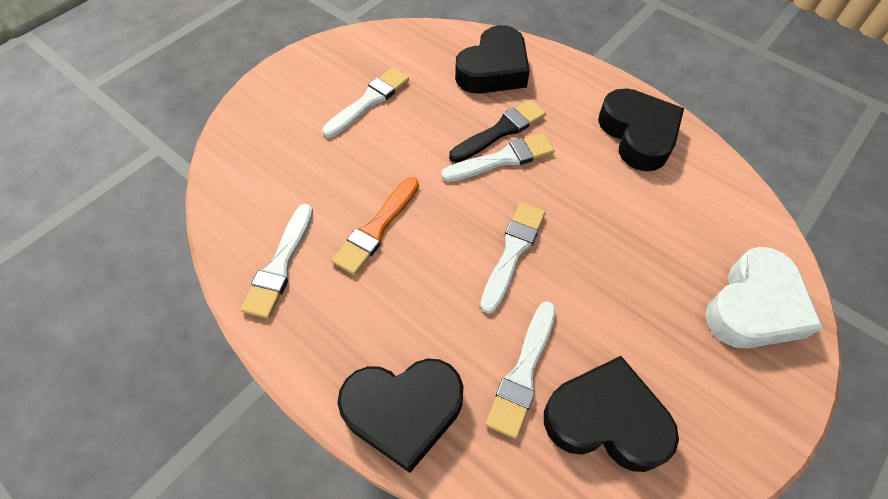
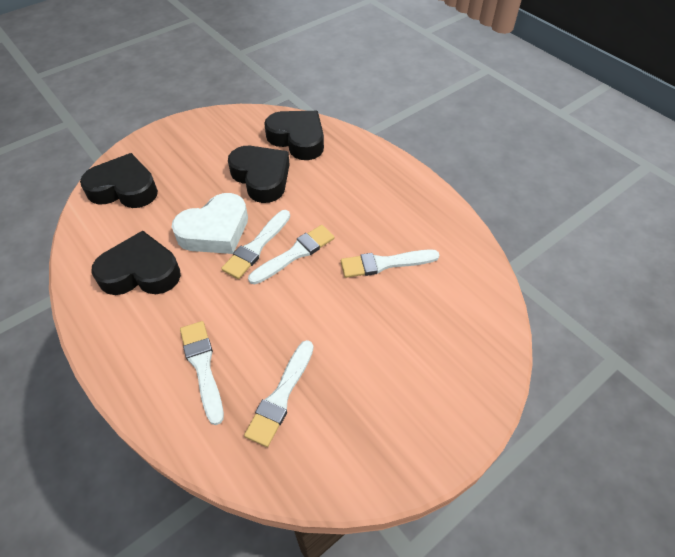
black brush: 1 -> 0
orange brush: 1 -> 0

